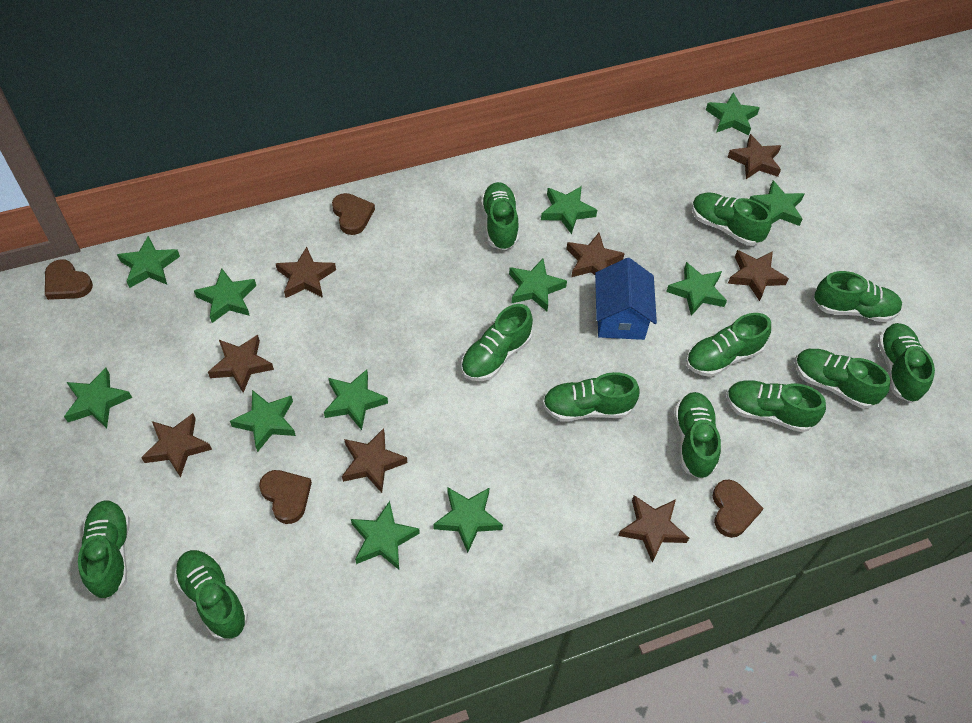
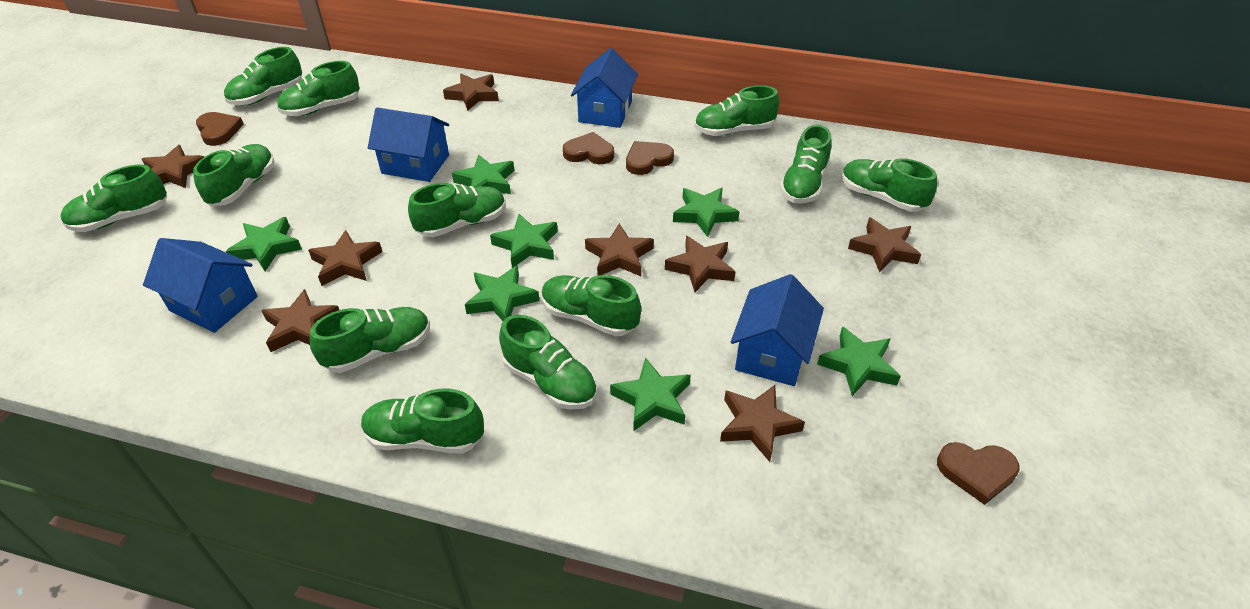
blue house: 1 -> 4
green star: 12 -> 7

